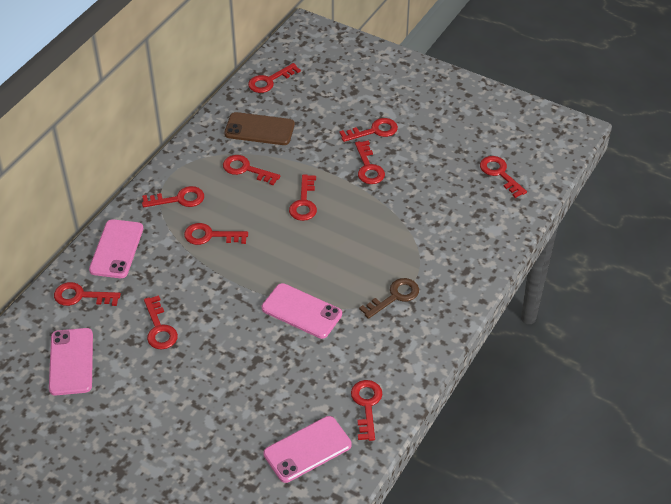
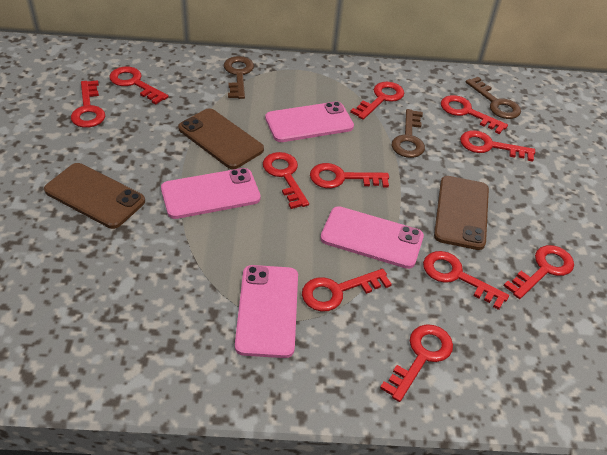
brown key: 1 -> 3
brown phone: 1 -> 3

